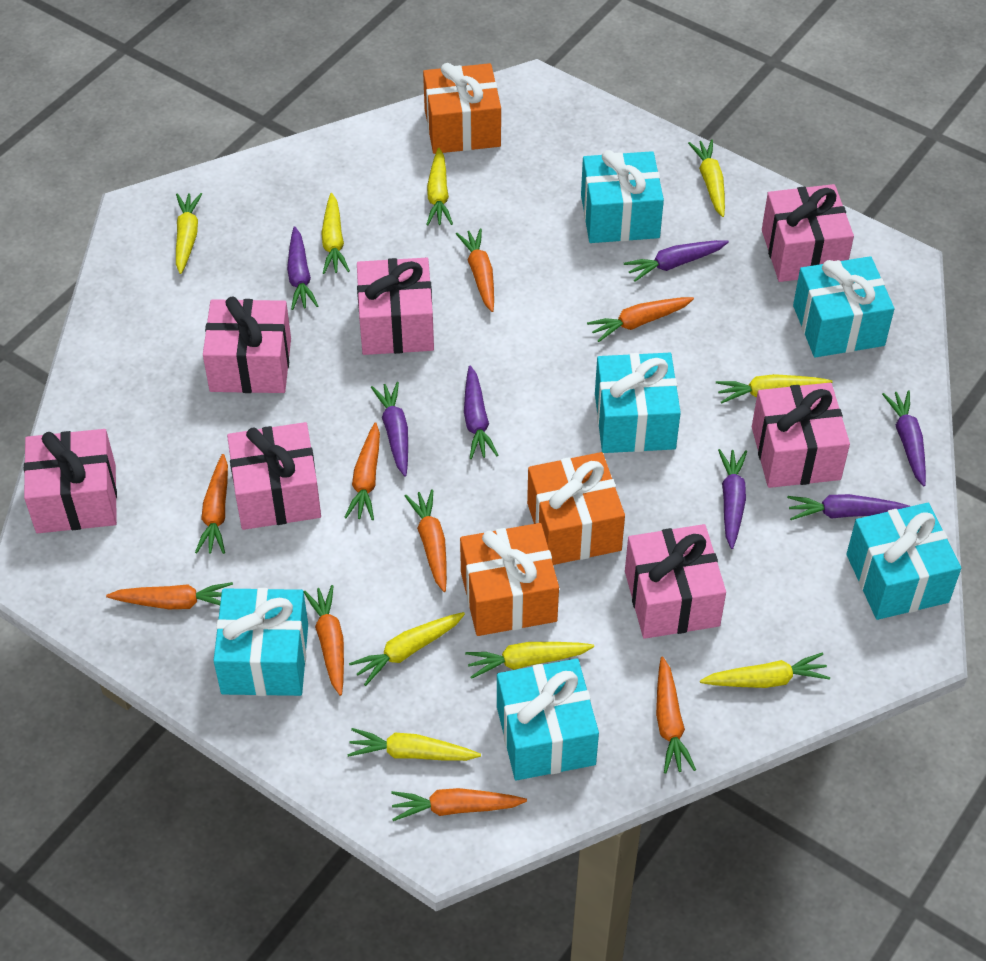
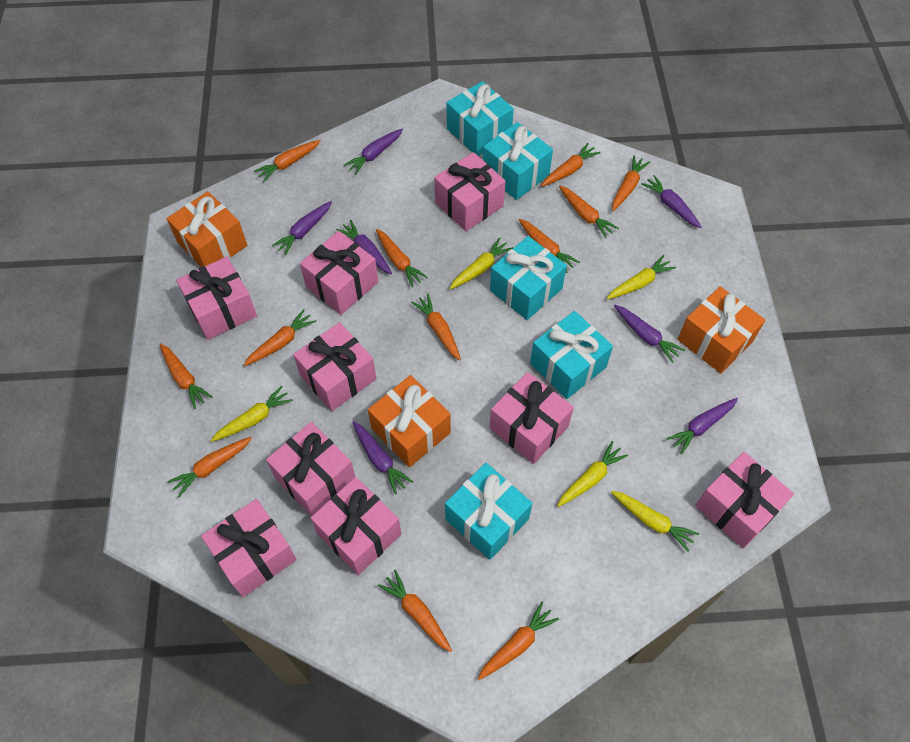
orange carrot: 9 -> 12
pink gift: 7 -> 9
turquoise gift: 6 -> 5
yellow carrot: 9 -> 5

